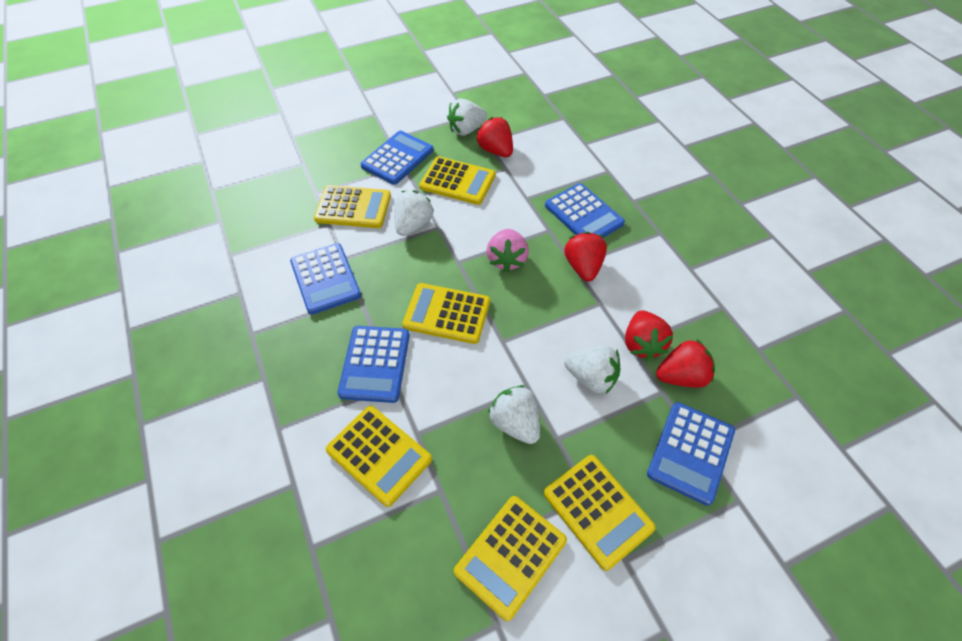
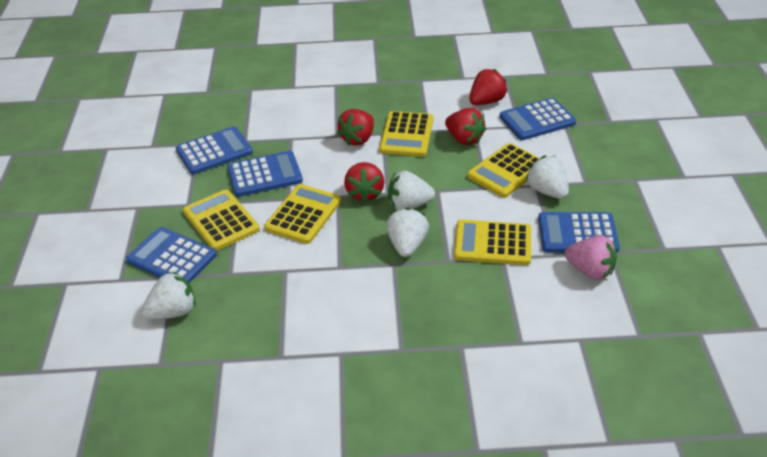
yellow calculator: 6 -> 5

